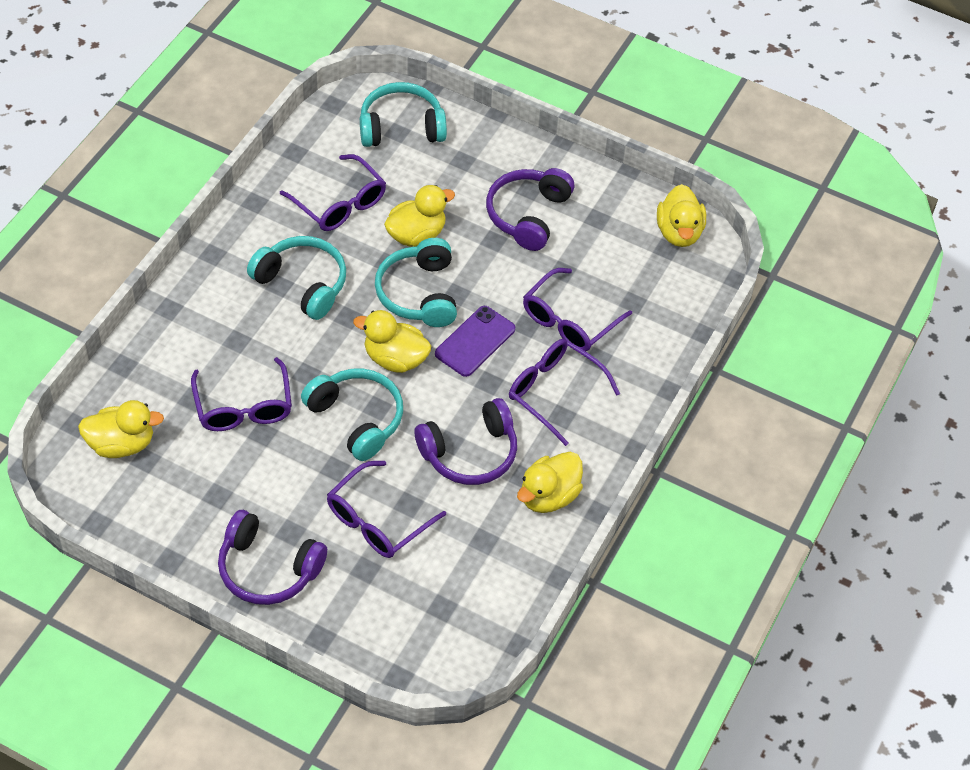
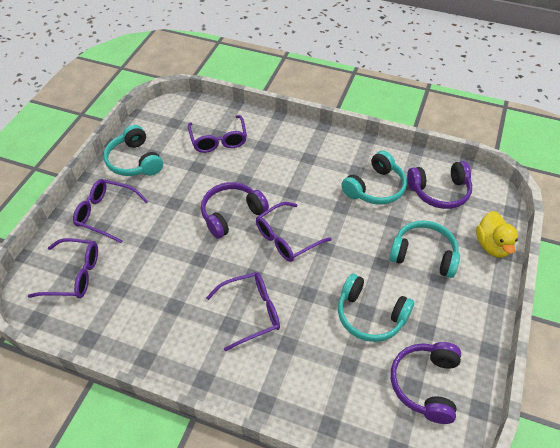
purple phone: 1 -> 0
yellow duck: 5 -> 1

